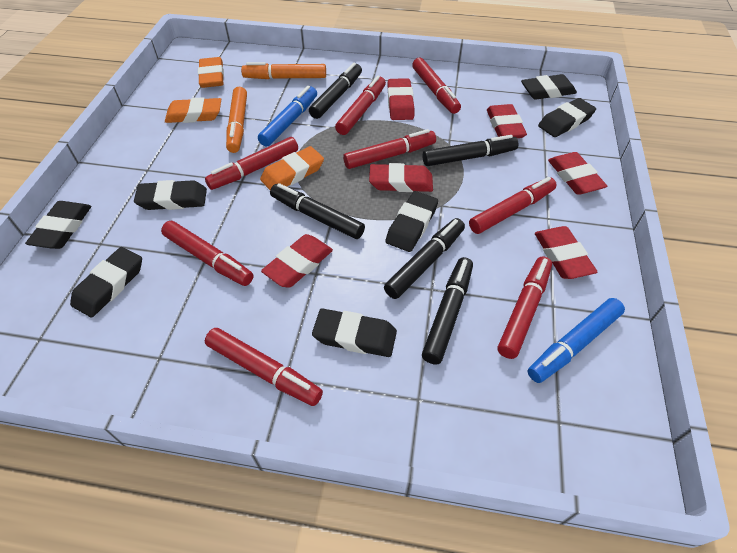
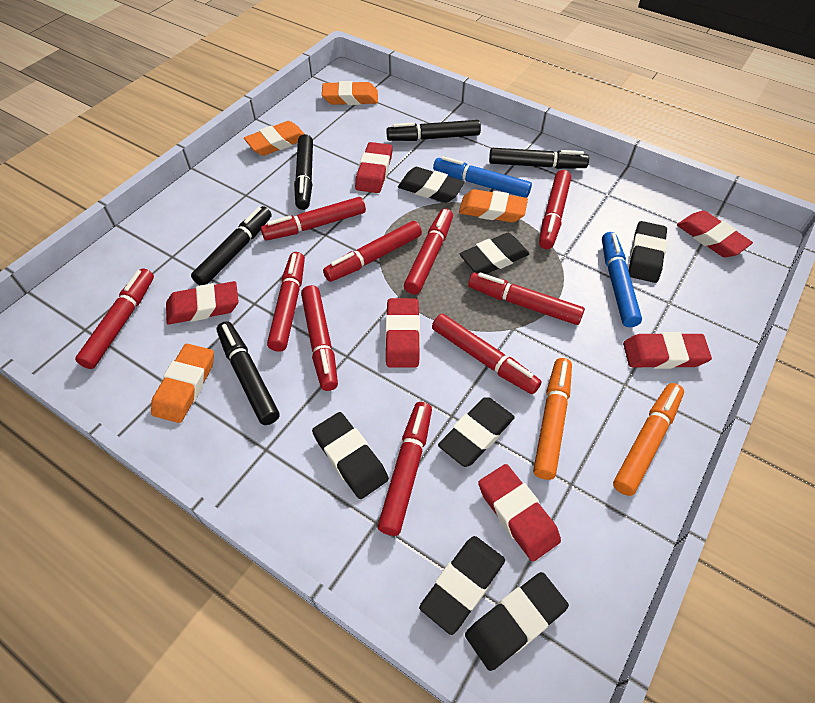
orange eraser: 3 -> 4
red marker: 8 -> 10

